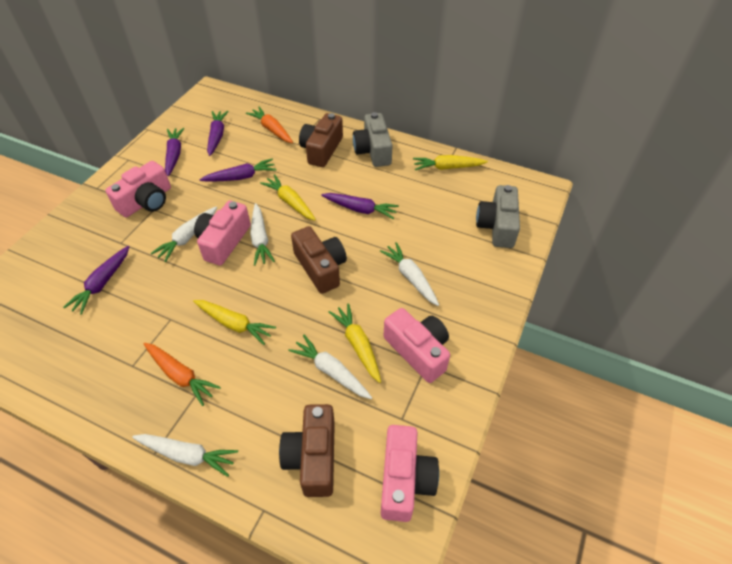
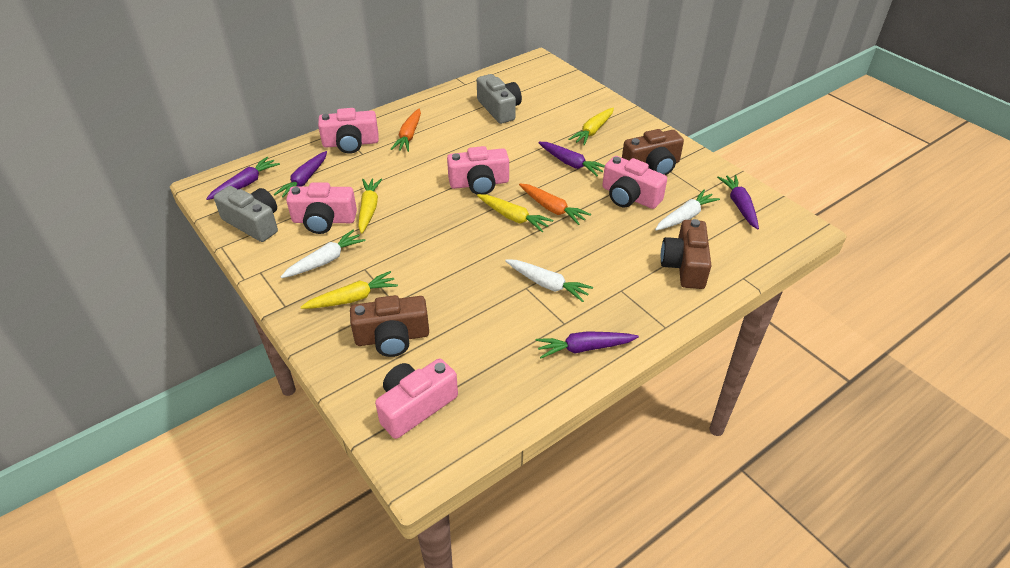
pink camera: 4 -> 5
white carrot: 5 -> 3

